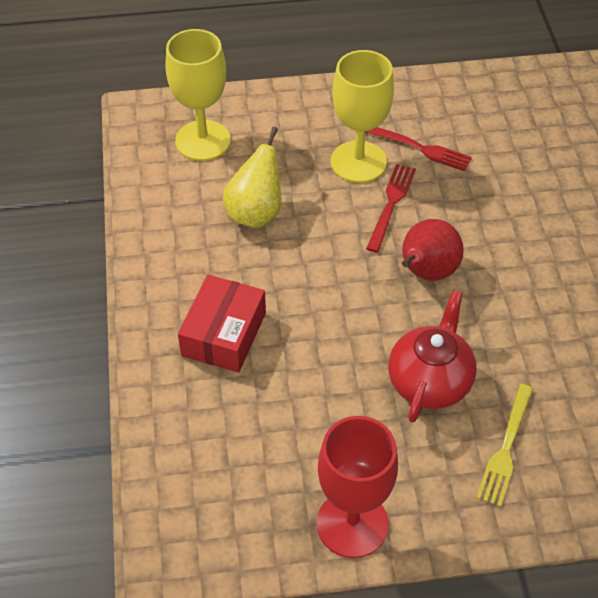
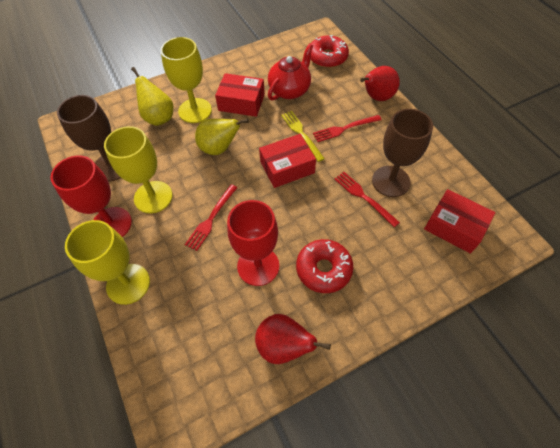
brown goblet: 0 -> 2
red box: 1 -> 3
red donut: 0 -> 2
red fork: 2 -> 3
red goblet: 1 -> 2
red pear: 1 -> 2
yellow goblet: 2 -> 3
yellow pear: 1 -> 2

